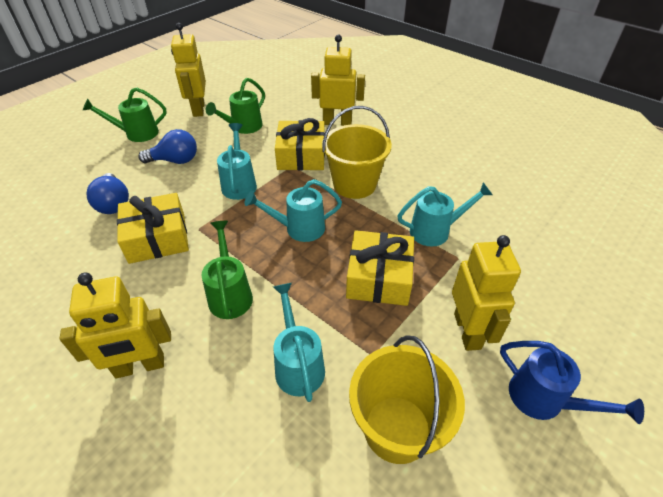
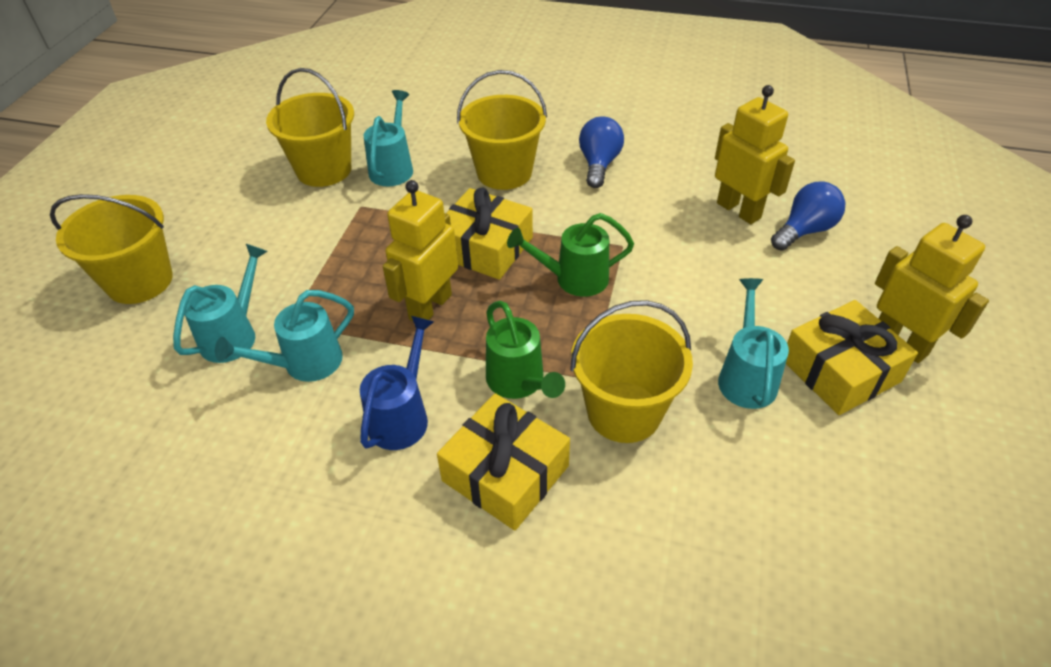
green watering can: 3 -> 2
yellow bucket: 2 -> 4
yellow robot: 4 -> 3

